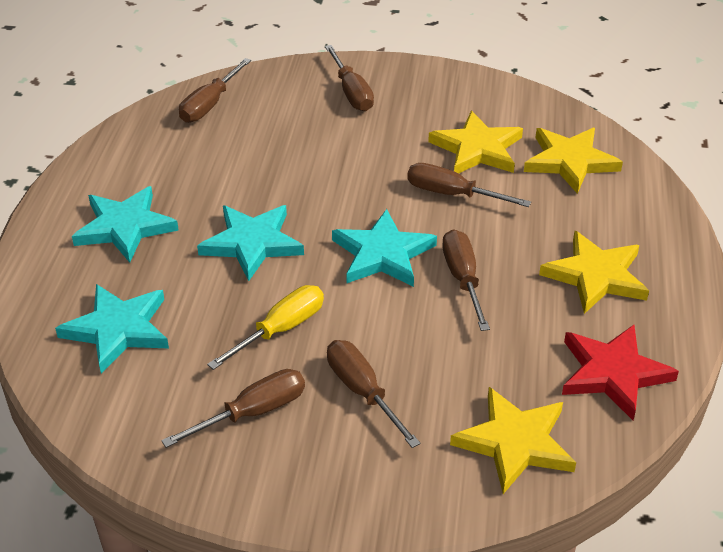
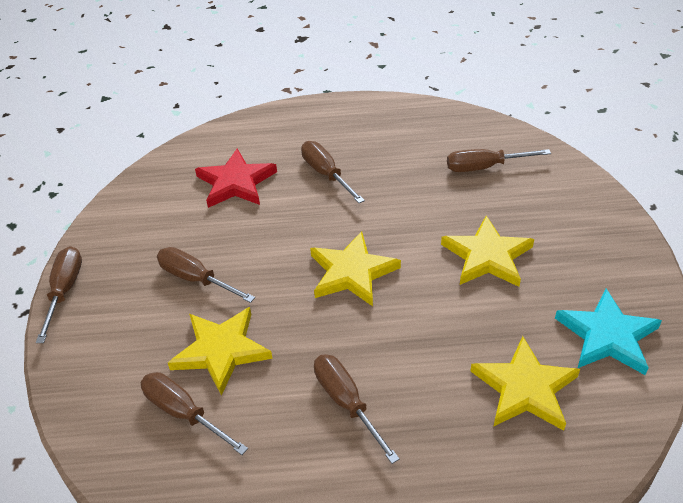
turquoise star: 4 -> 1
yellow screwdriver: 1 -> 0

